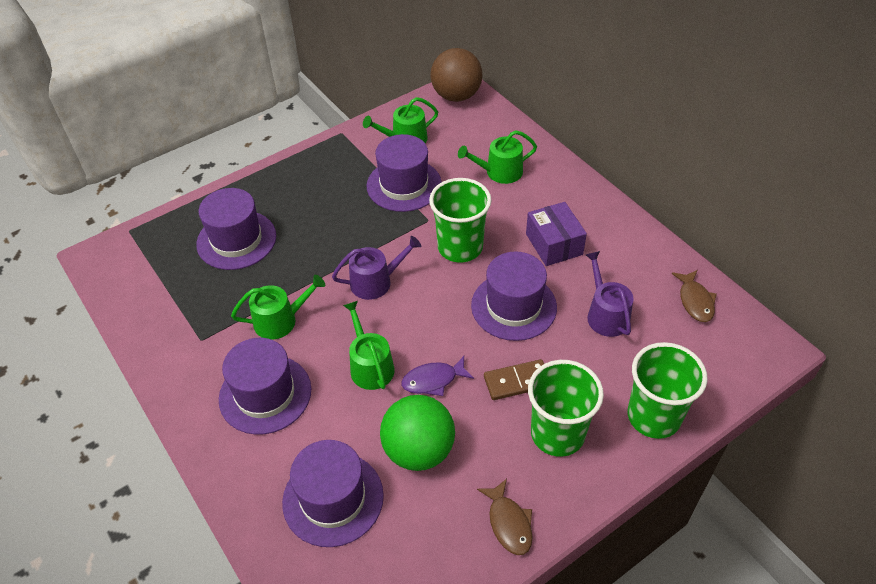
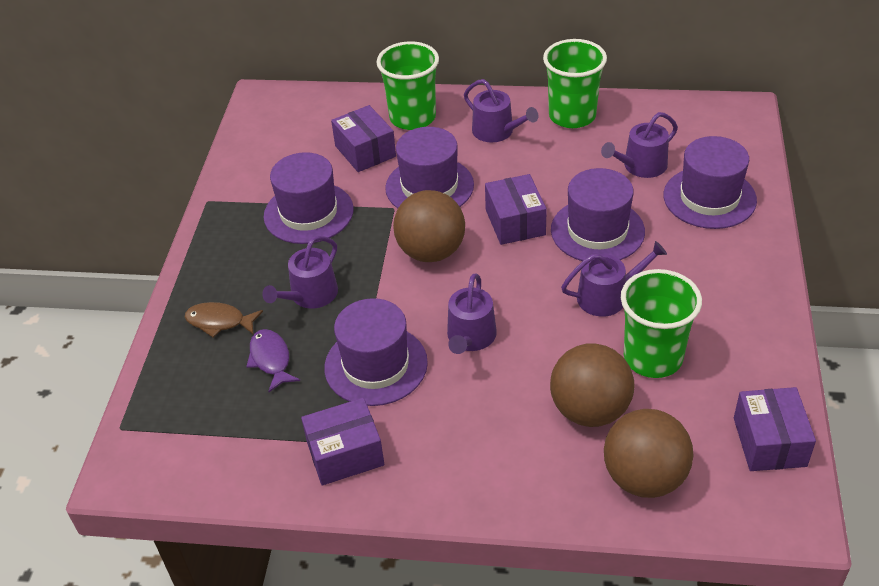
brown ball: 1 -> 3
brown domino: 1 -> 0
brown fish: 2 -> 1
green ball: 1 -> 0
green watering can: 4 -> 0
purple box: 1 -> 4
purple watering can: 2 -> 5

